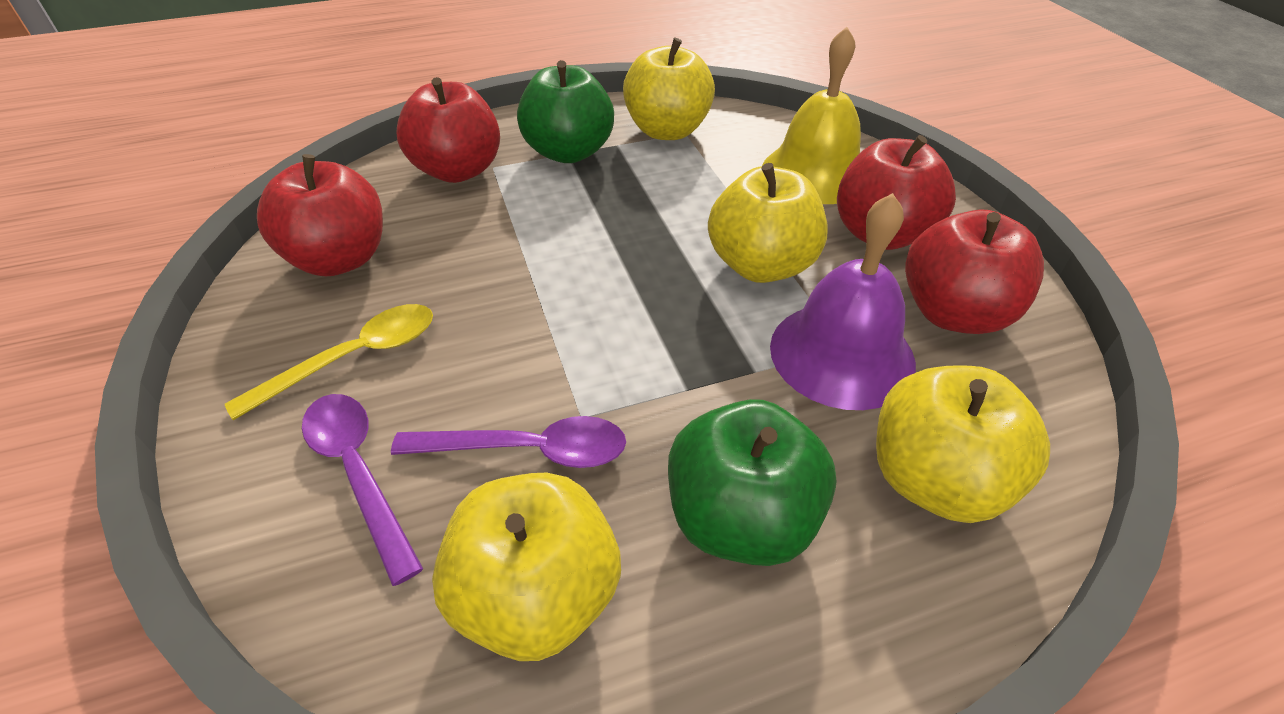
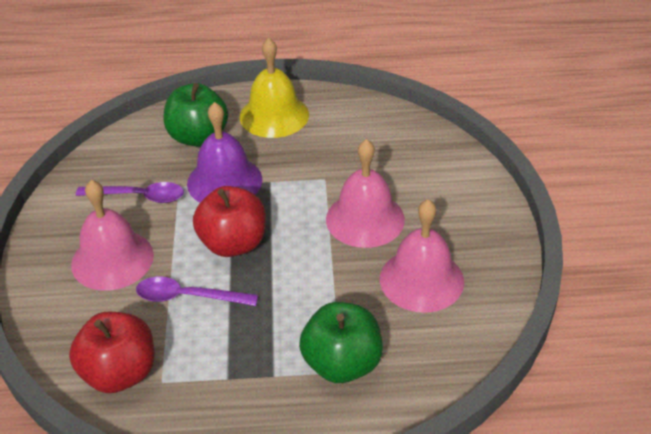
pink bell: 0 -> 3
red apple: 4 -> 2
yellow apple: 4 -> 0
yellow spoon: 1 -> 0

